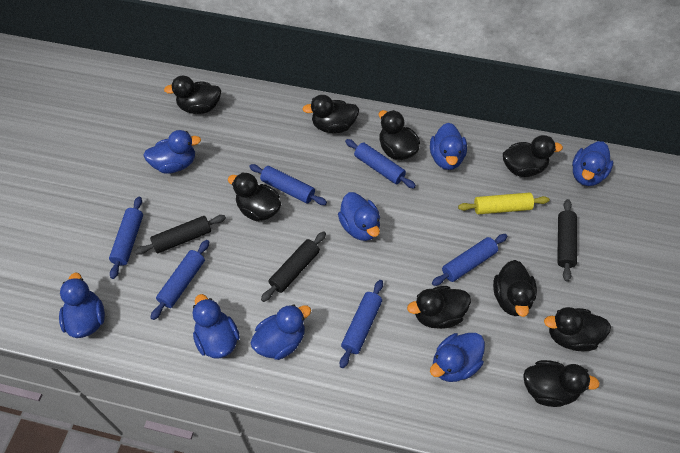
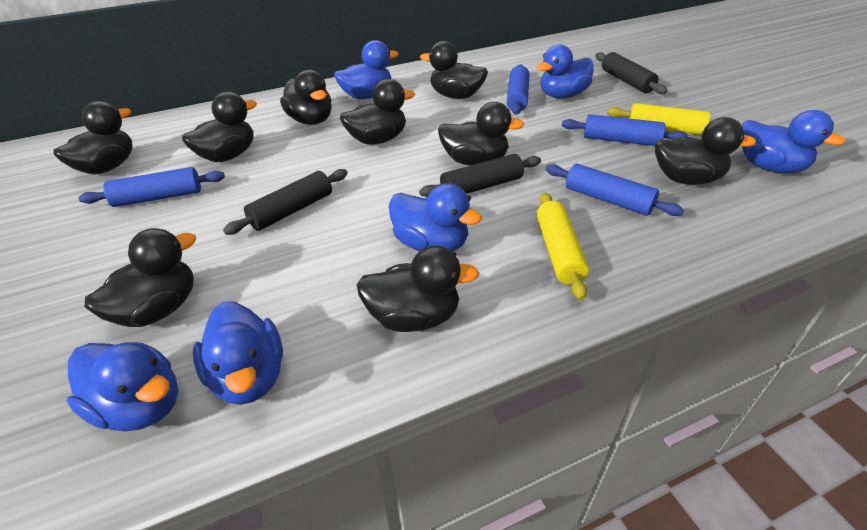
blue duck: 8 -> 6
blue rolling pin: 6 -> 4
yellow rolling pin: 1 -> 2

